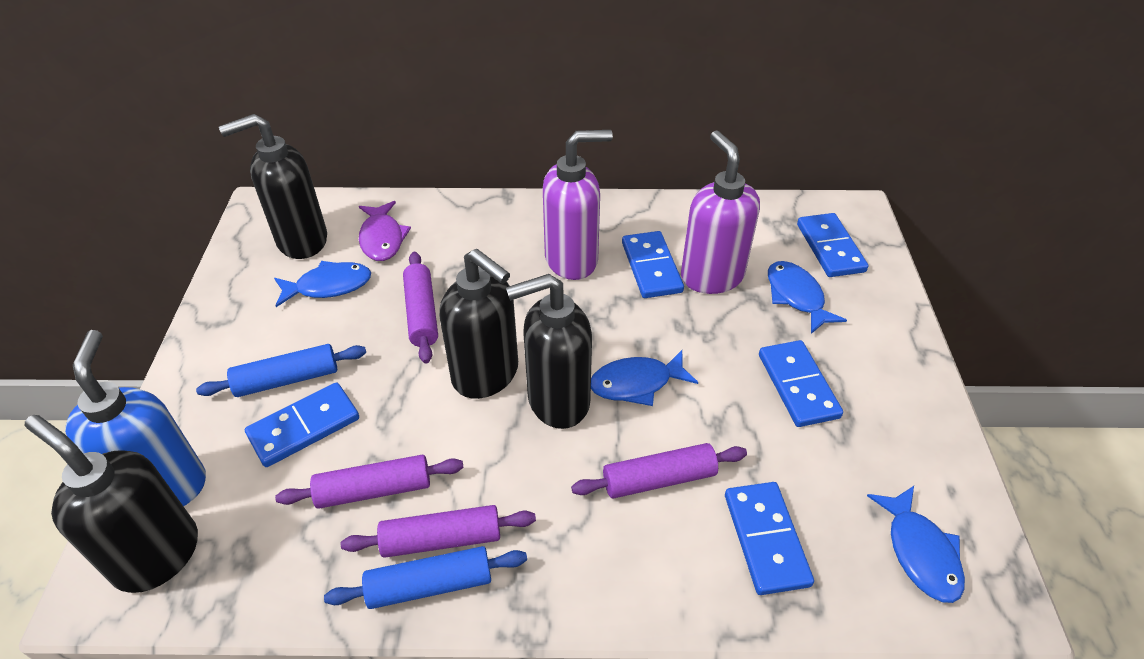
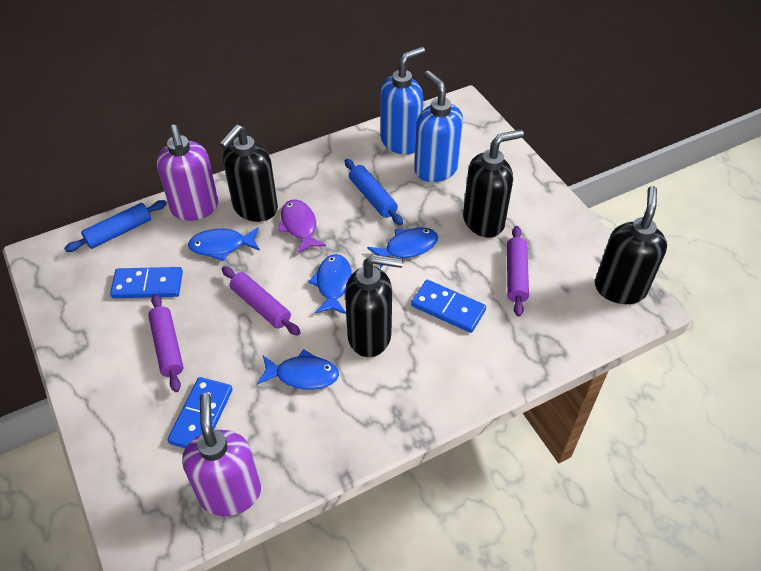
blue domino: 5 -> 3
blue soap dispenser: 1 -> 2
purple rolling pin: 4 -> 3

